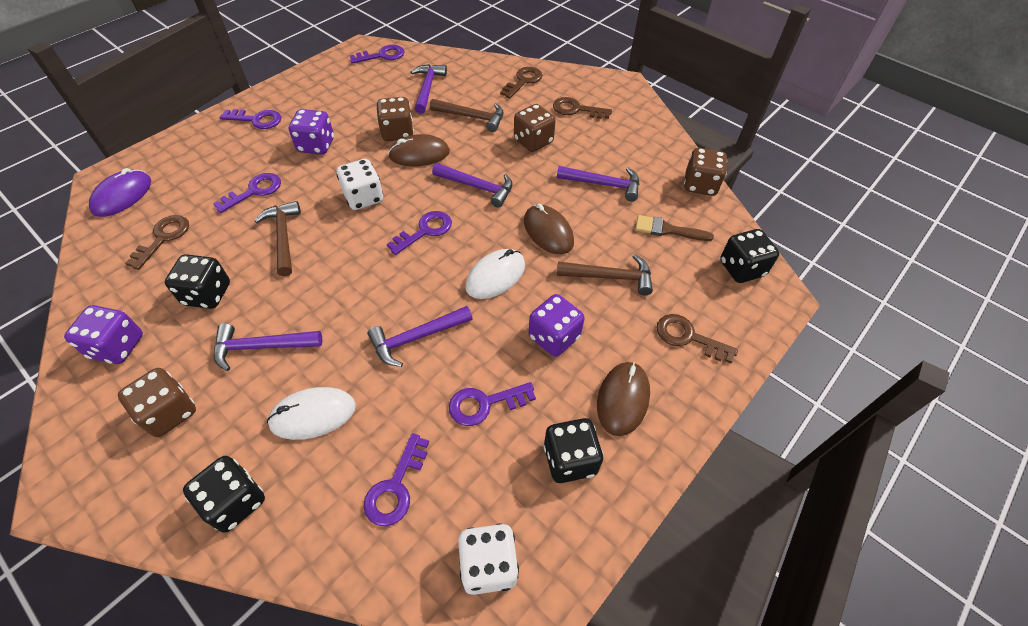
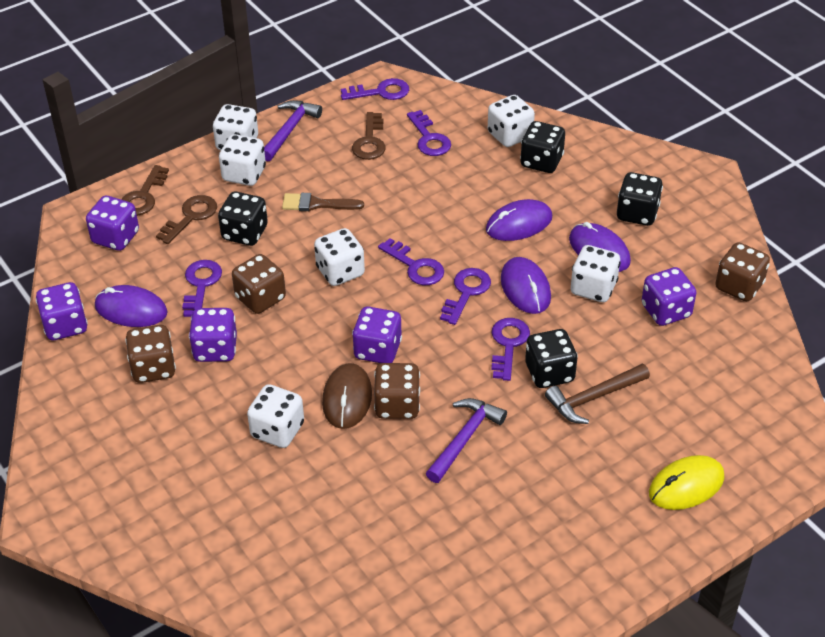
brown hammer: 3 -> 1
brown key: 4 -> 3
brown mouse: 3 -> 1
purple dice: 3 -> 5
purple hammer: 5 -> 2
purple mouse: 1 -> 4
white dice: 2 -> 6
white mouse: 2 -> 0
yellow mouse: 0 -> 1

